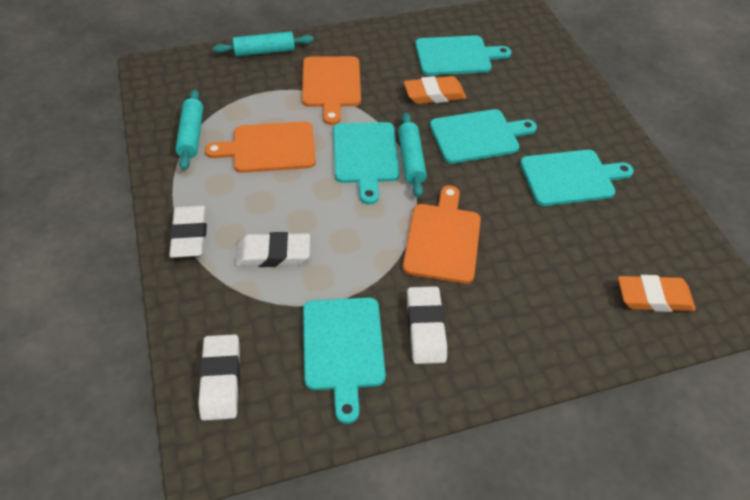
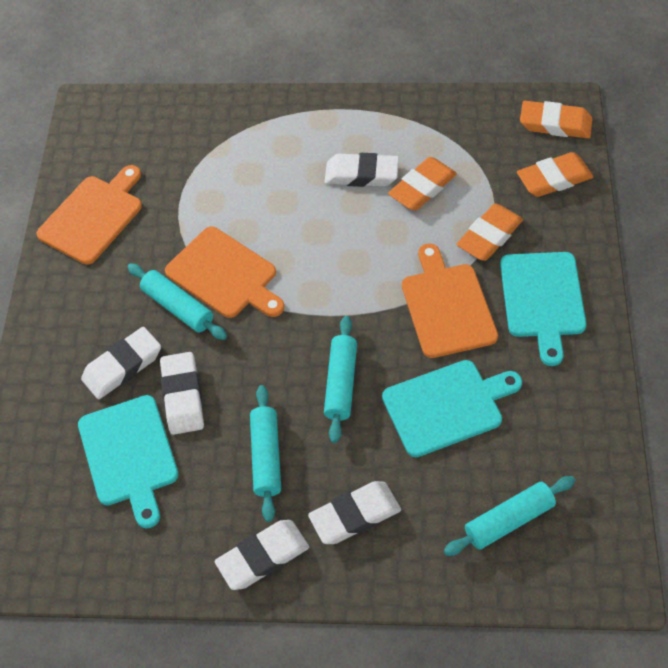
orange eraser: 2 -> 4
turquoise cutting board: 5 -> 3
turquoise rolling pin: 3 -> 4
white eraser: 4 -> 5

